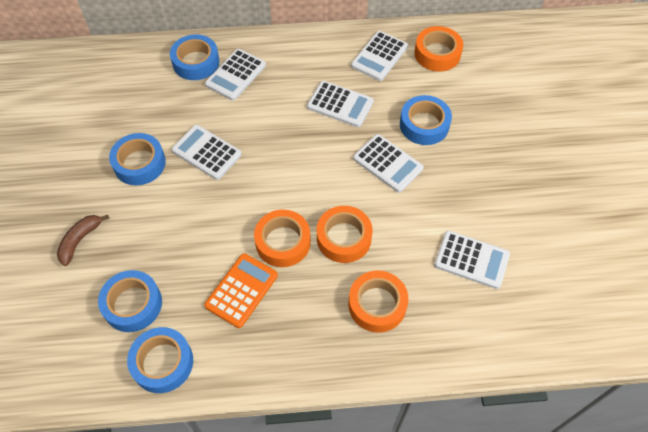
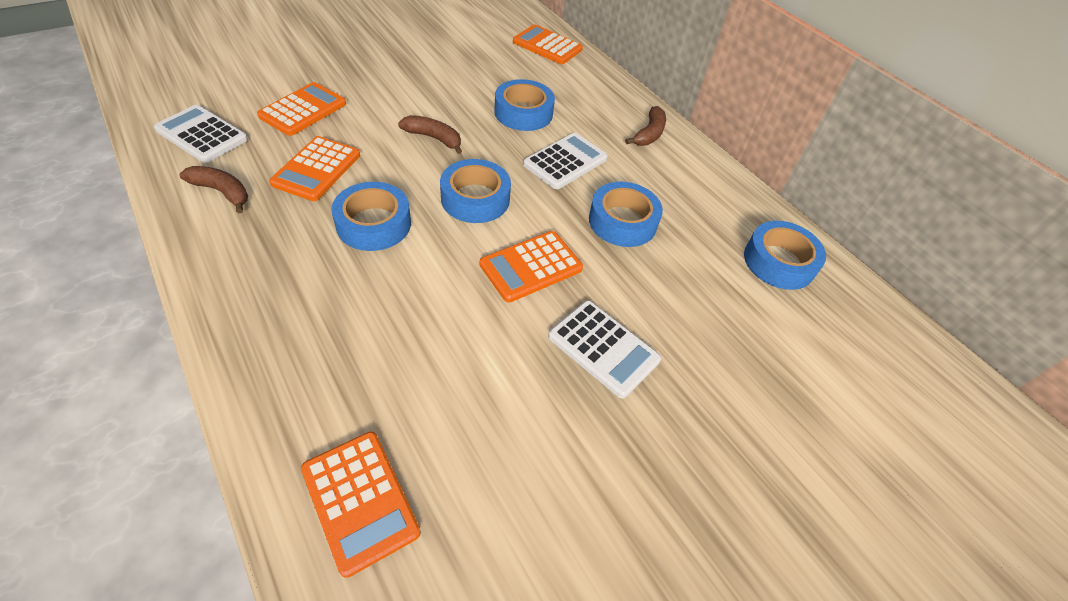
brown banana: 1 -> 3
orange calculator: 1 -> 5
orange tape: 4 -> 0
white calculator: 6 -> 3

